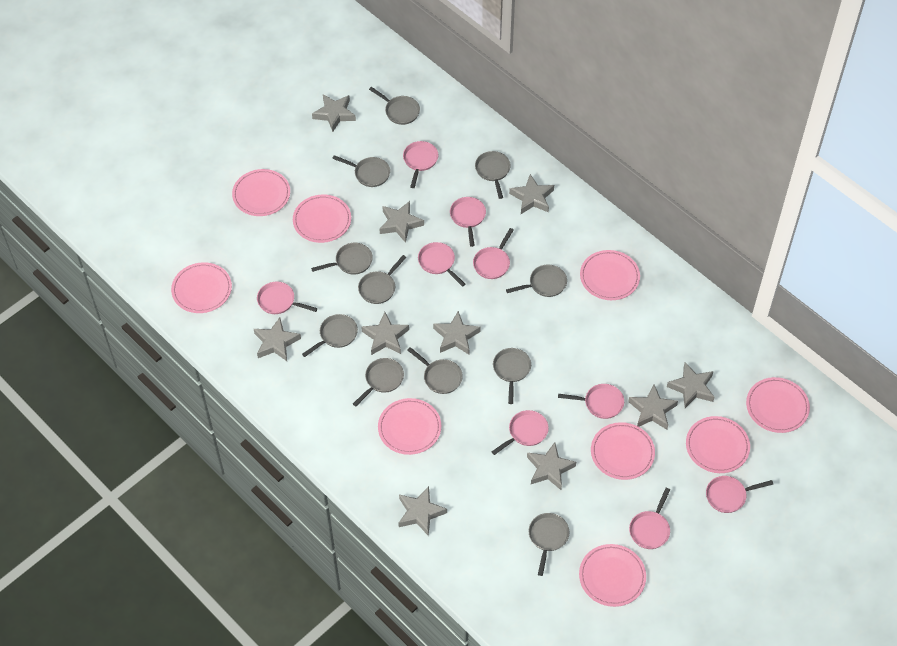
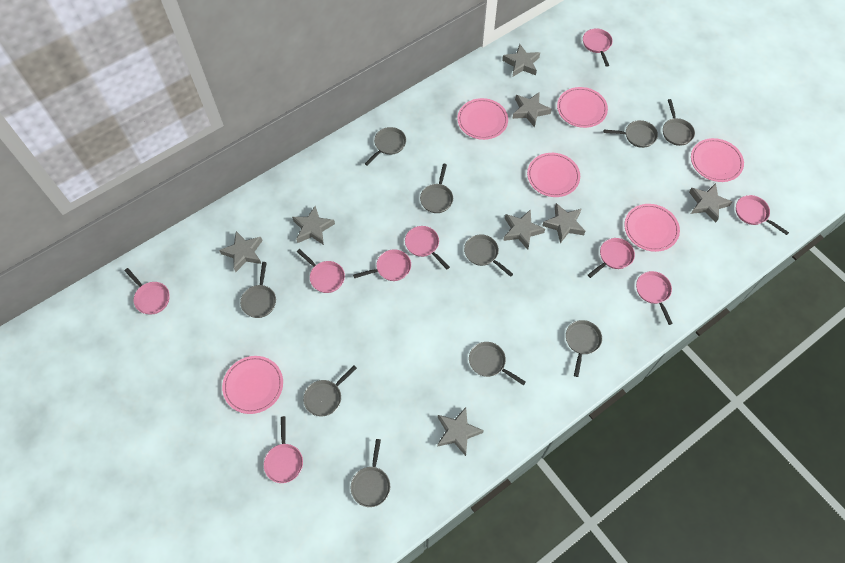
grey pan: 11 -> 10
grey star: 10 -> 8
pink plate: 9 -> 6

